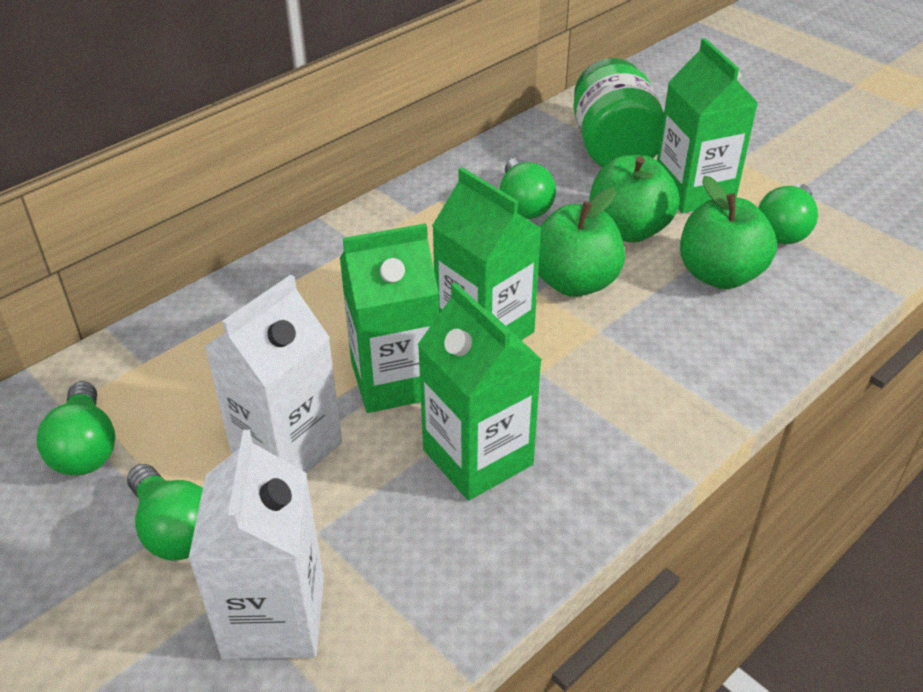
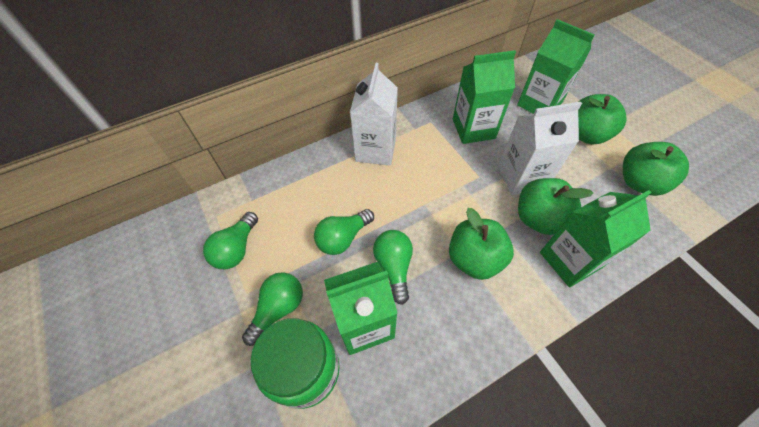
green apple: 3 -> 4

